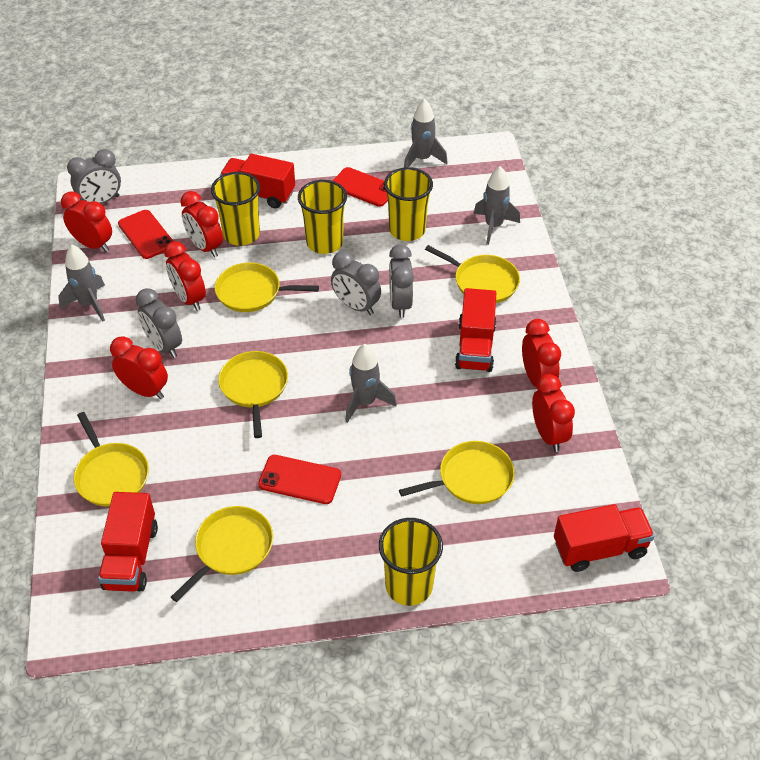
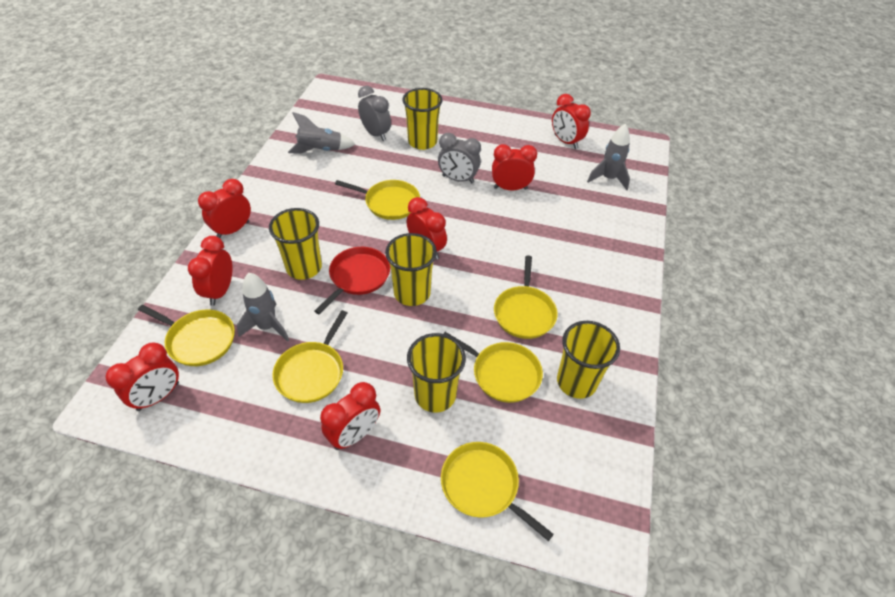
grey clock: 4 -> 2
grey rocket: 4 -> 3
red clock: 6 -> 7
red pan: 0 -> 1
red phone: 3 -> 0
red truck: 4 -> 0
yellow cup: 4 -> 5

